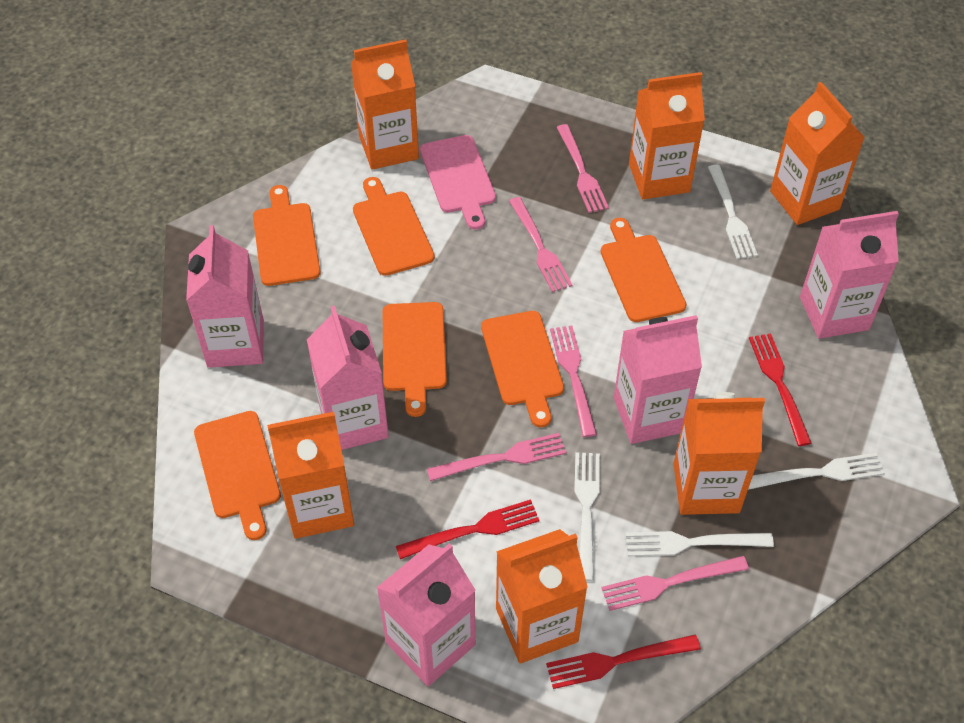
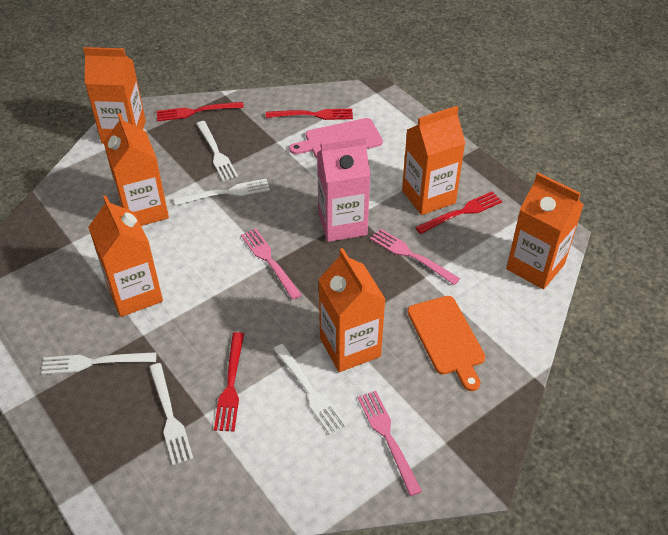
orange cutting board: 6 -> 1
pink carton: 5 -> 1
pink fork: 5 -> 3
red fork: 3 -> 4
white fork: 4 -> 5

